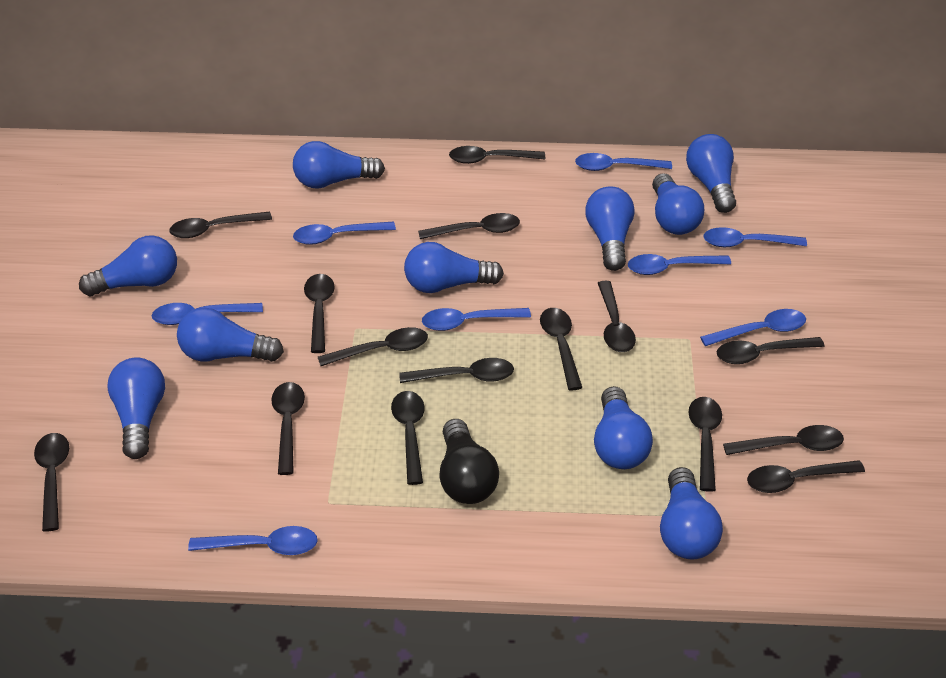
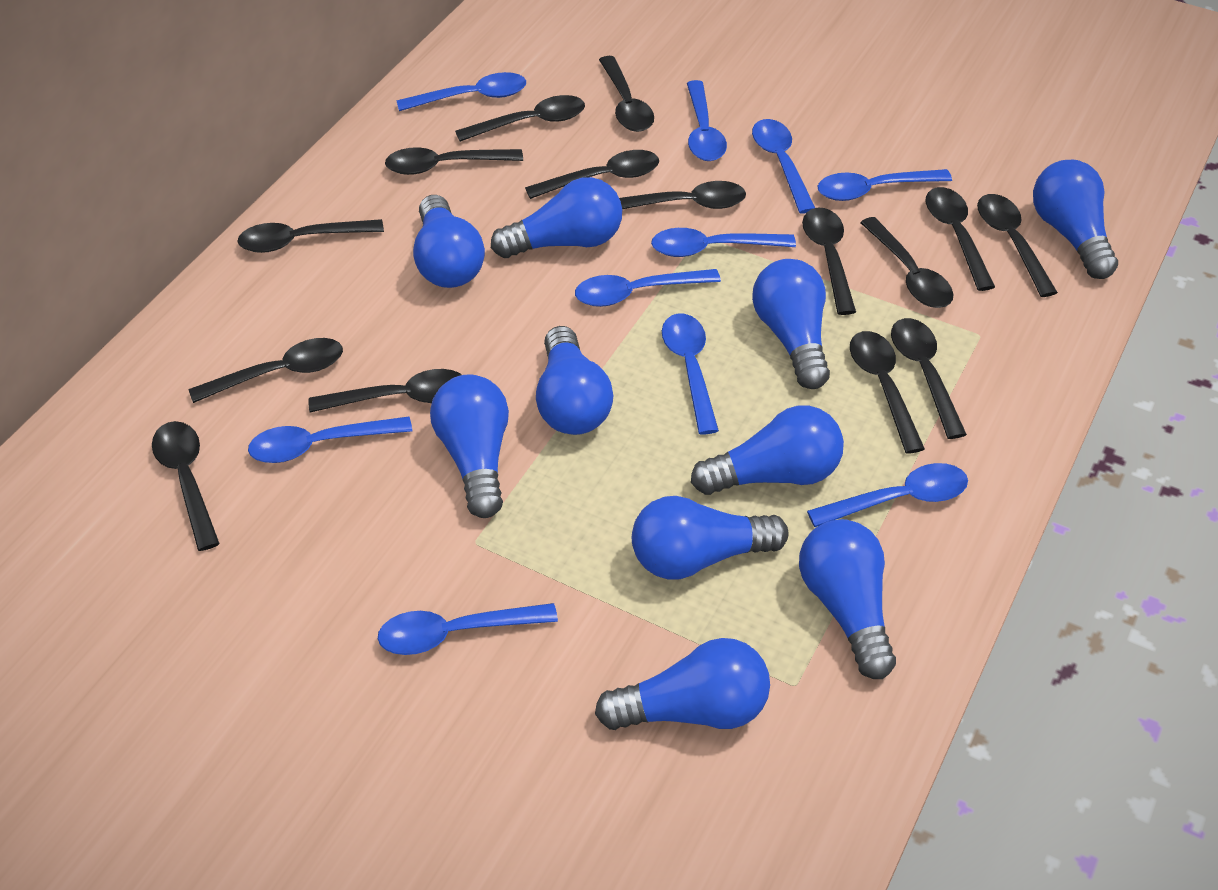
black light bulb: 1 -> 0
blue spoon: 8 -> 10

